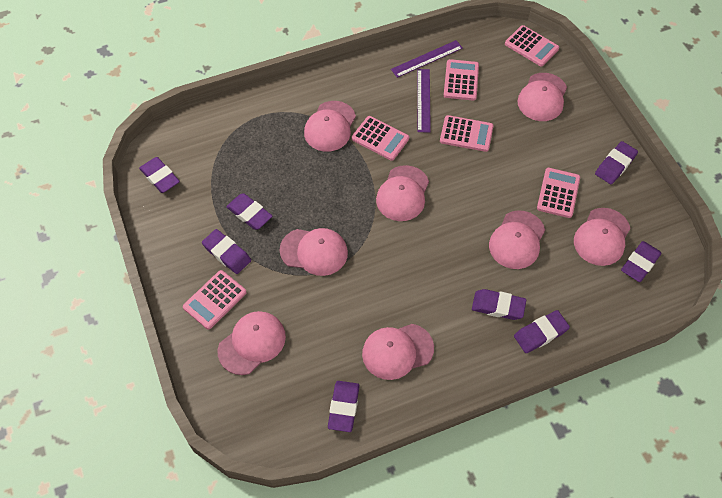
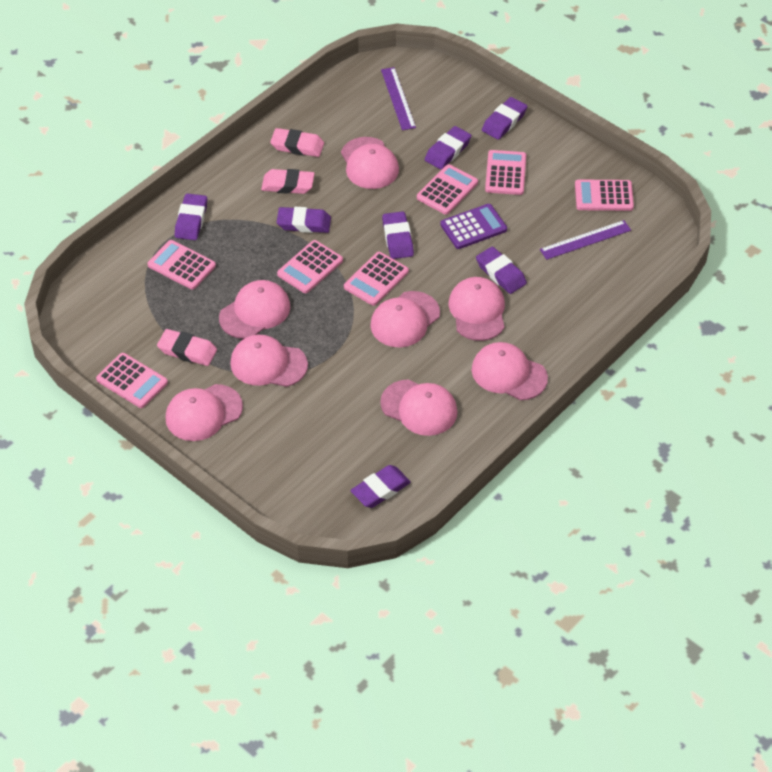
pink calculator: 6 -> 7
pink eraser: 0 -> 3
purple calculator: 0 -> 1
purple eraser: 8 -> 7

